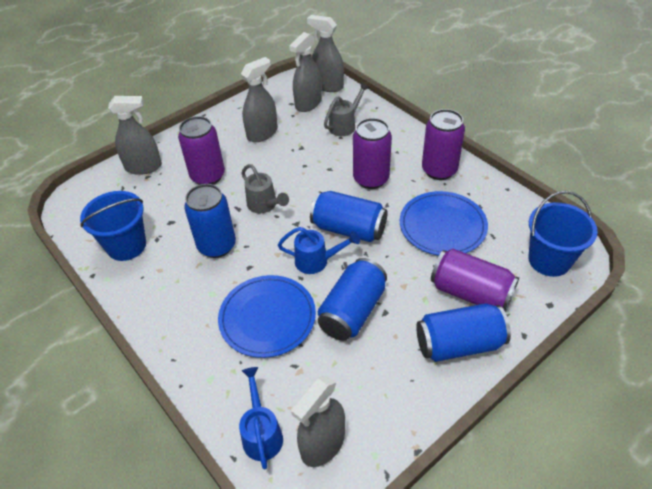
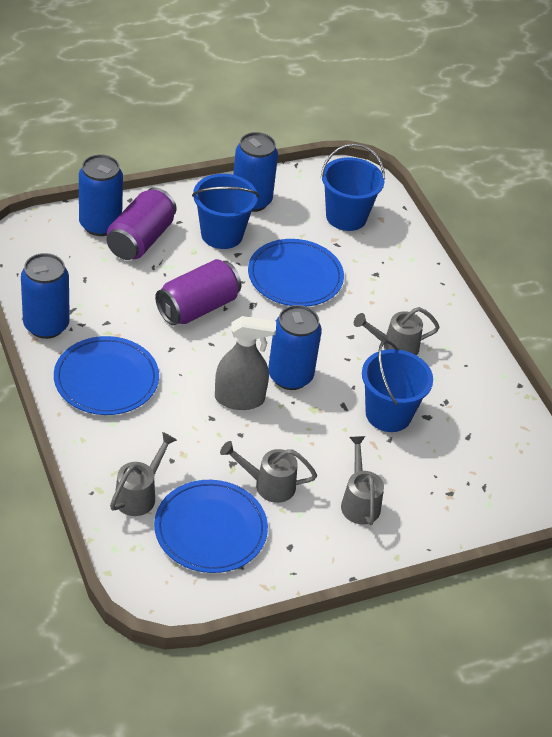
blue bucket: 2 -> 3
blue plate: 2 -> 3
blue watering can: 2 -> 0
grey spray bottle: 5 -> 1
grey watering can: 2 -> 4
purple can: 4 -> 2

